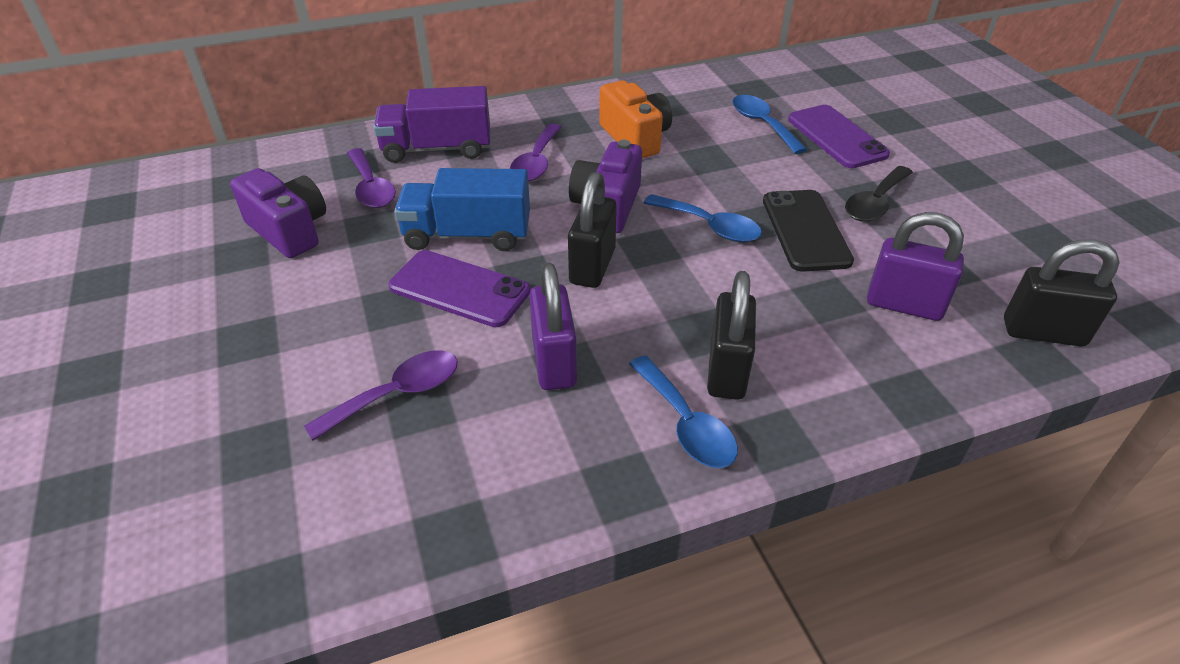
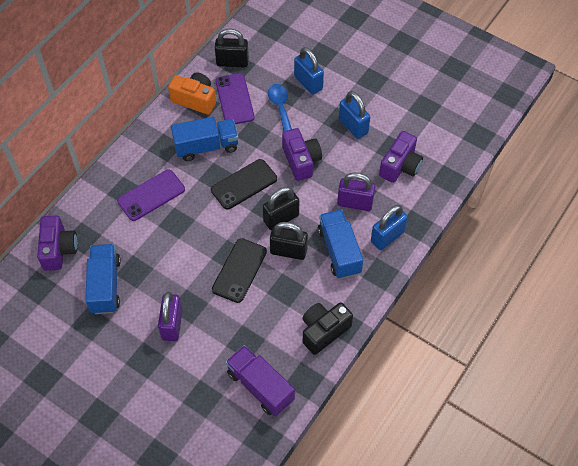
black camera: 0 -> 1
black phone: 1 -> 2
black spoon: 1 -> 0
blue padlock: 0 -> 3
blue spoon: 3 -> 1
blue truck: 1 -> 3
purple camera: 2 -> 3
purple spoon: 3 -> 0

